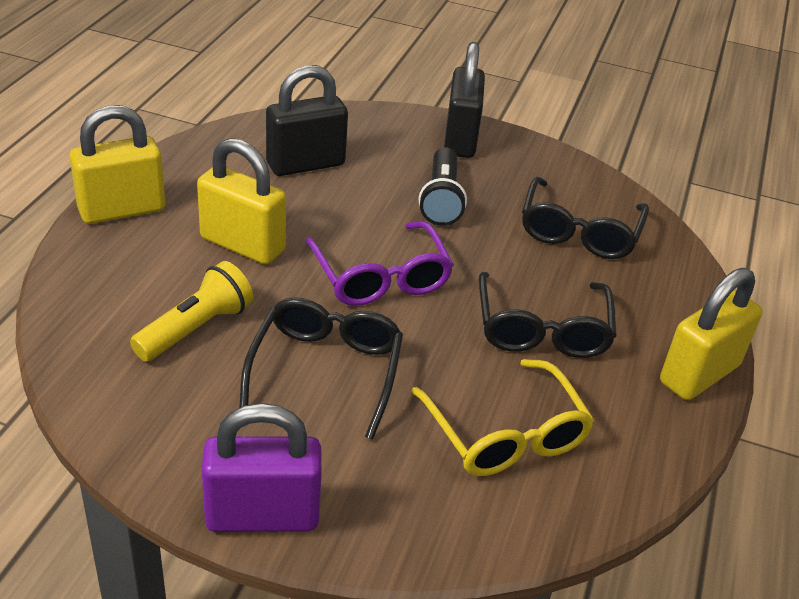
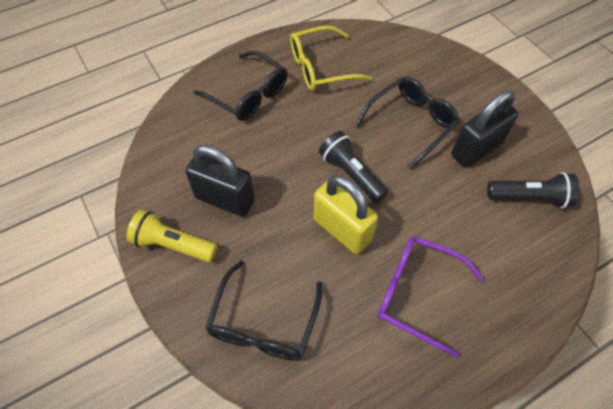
black flashlight: 1 -> 2
purple padlock: 1 -> 0
yellow padlock: 3 -> 1

